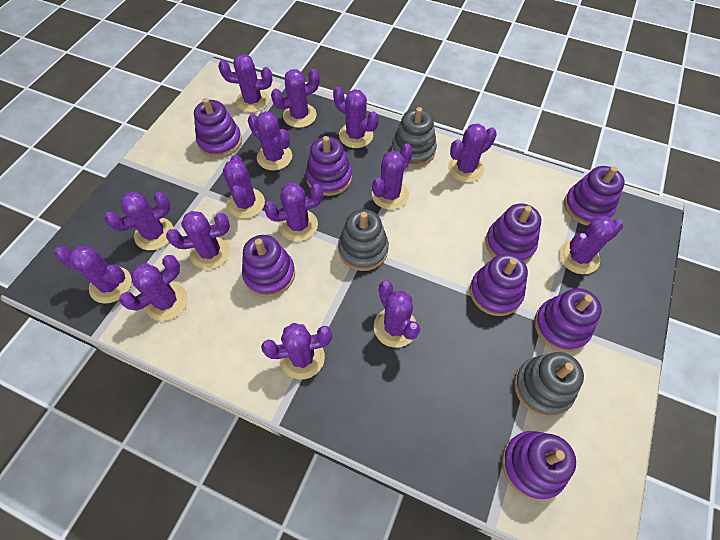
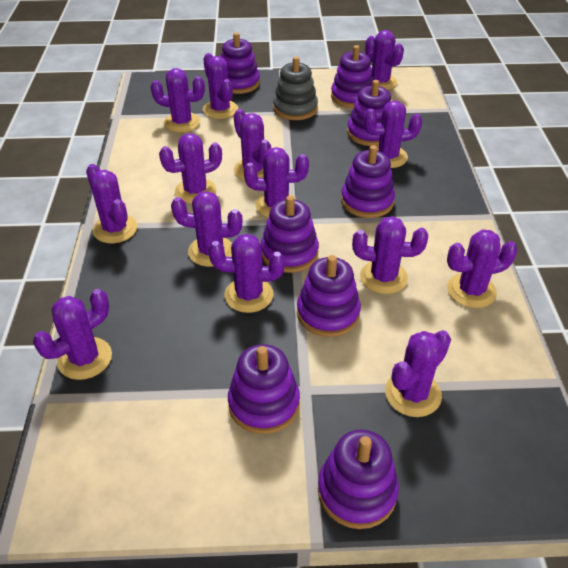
grey stacking toy: 3 -> 1
purple cactus: 15 -> 14

